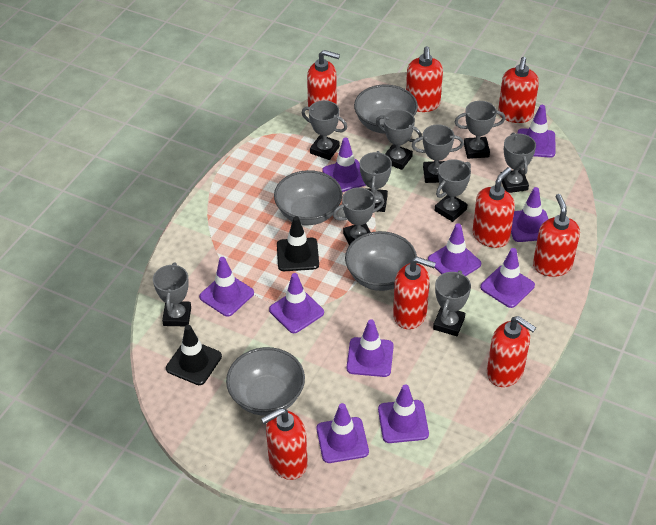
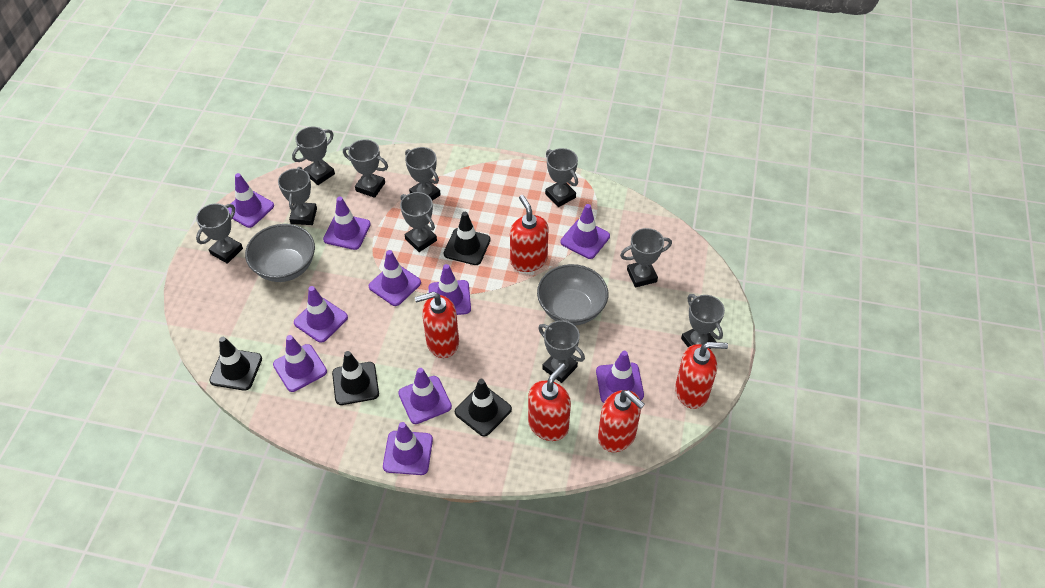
black traffic cone: 2 -> 4
grey bowl: 4 -> 2
red soap dispenser: 8 -> 5

